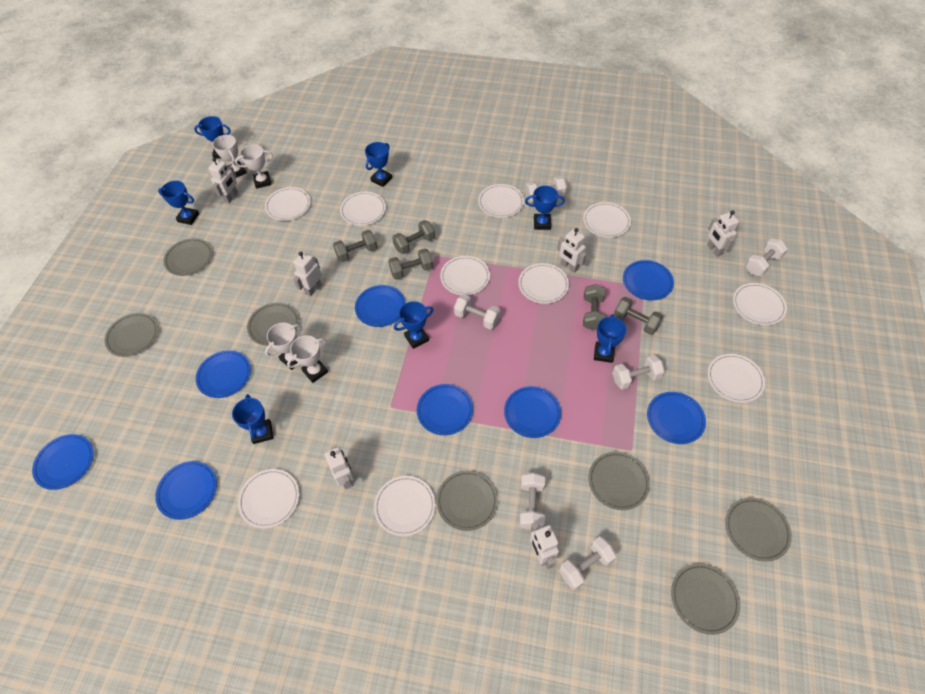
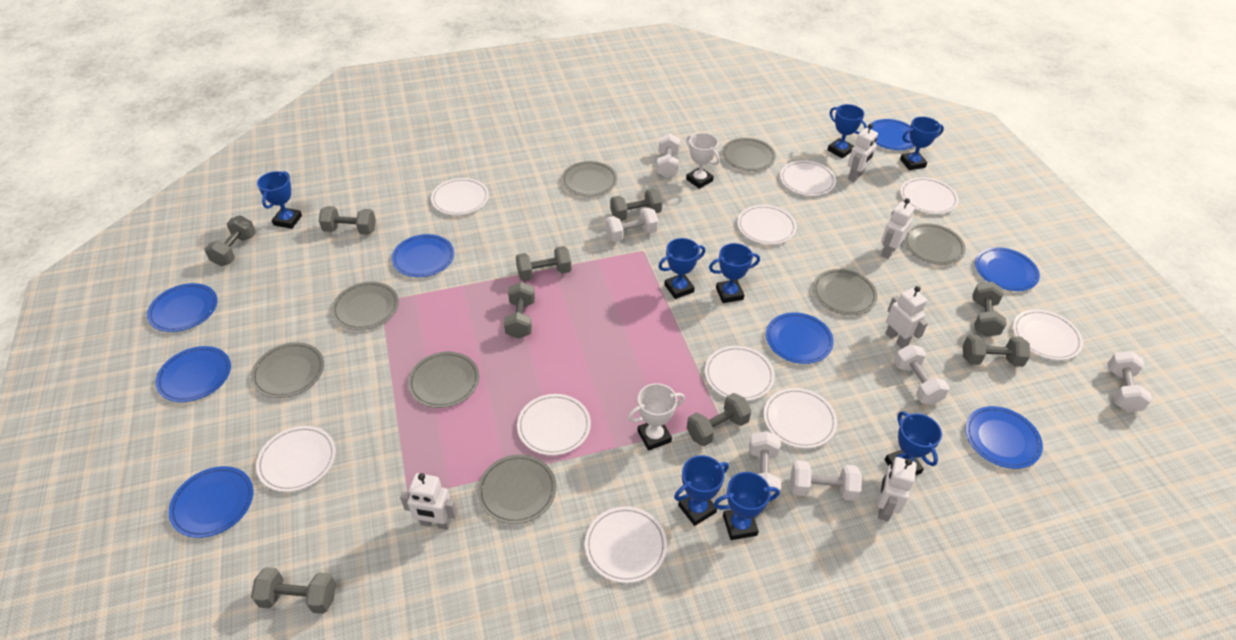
blue trophy: 7 -> 8
grey dumbbell: 5 -> 9
grey plate: 7 -> 8
white robot: 6 -> 5
white trophy: 4 -> 2

